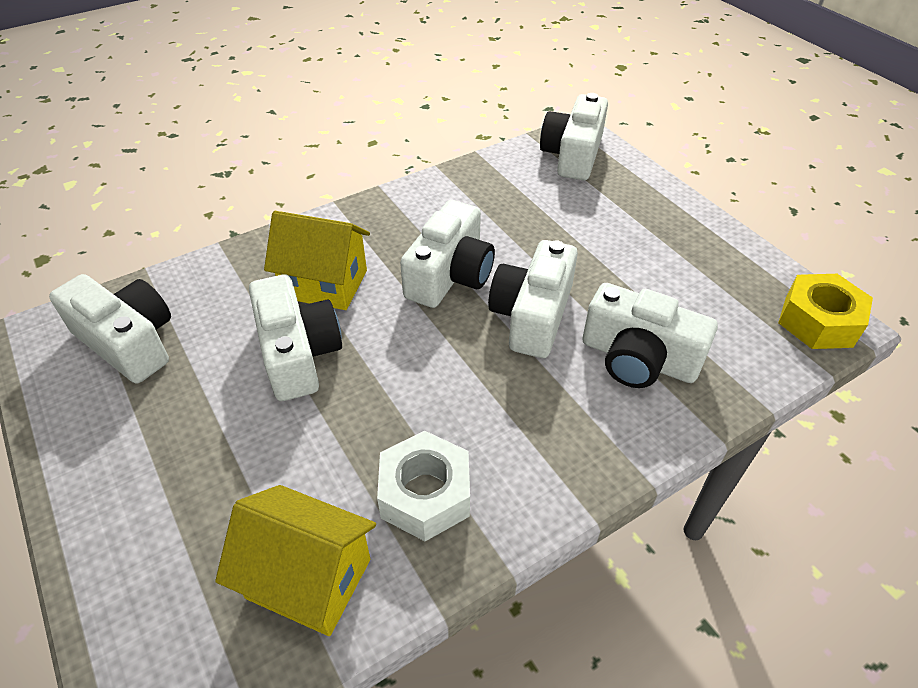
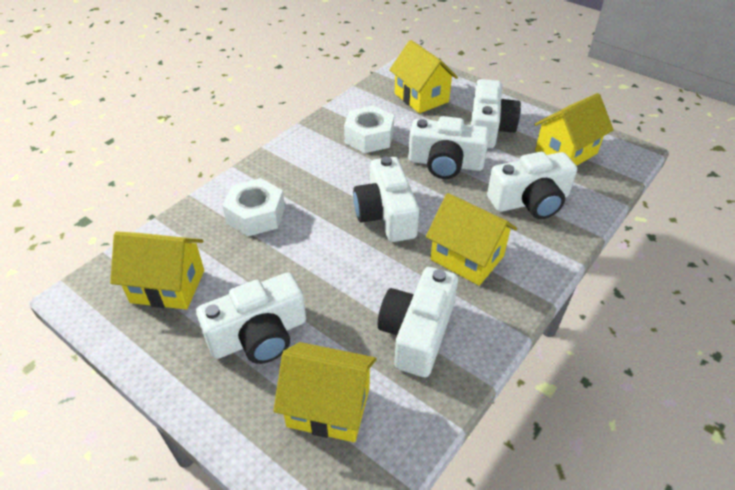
white nut: 1 -> 2
yellow house: 2 -> 5
yellow nut: 1 -> 0

